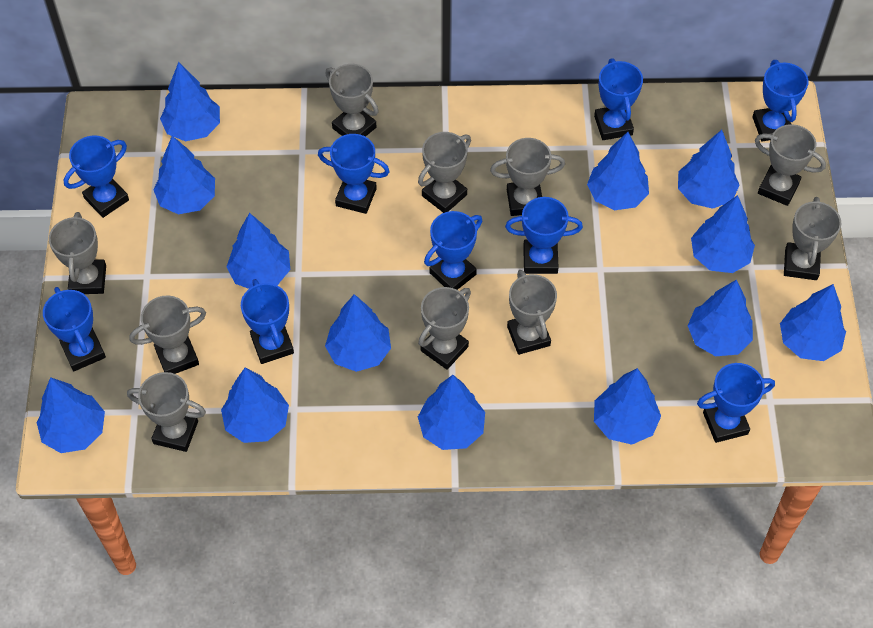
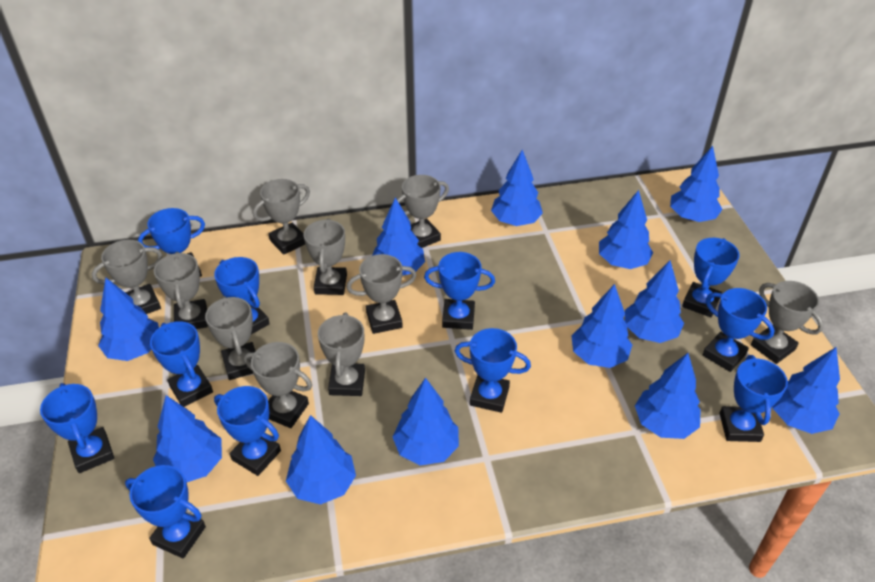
blue tree: 13 -> 12
blue trophy: 9 -> 11

